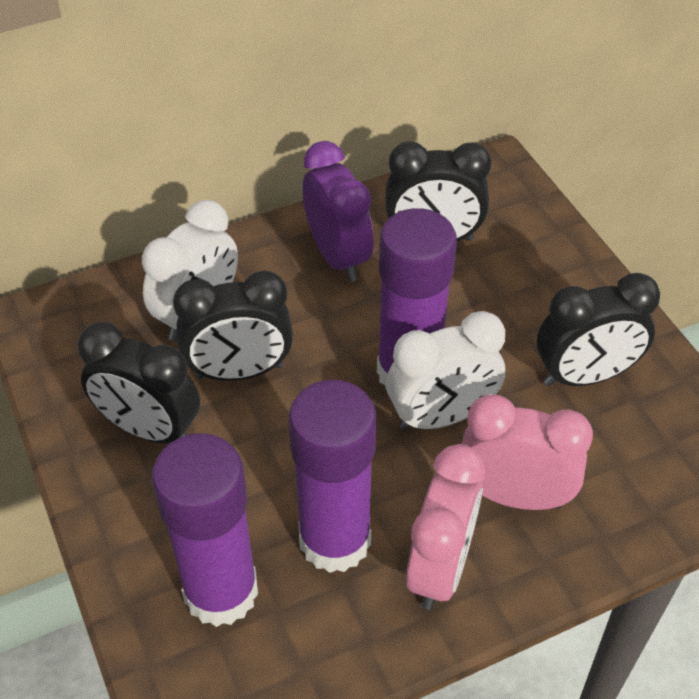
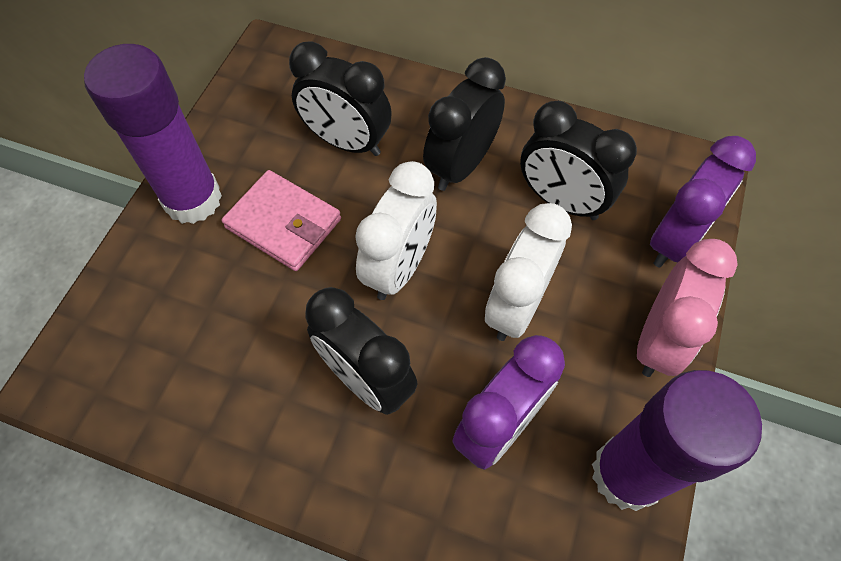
pink clock: 2 -> 1
pink wallet: 0 -> 1
purple clock: 1 -> 2
purple glue stick: 3 -> 2

